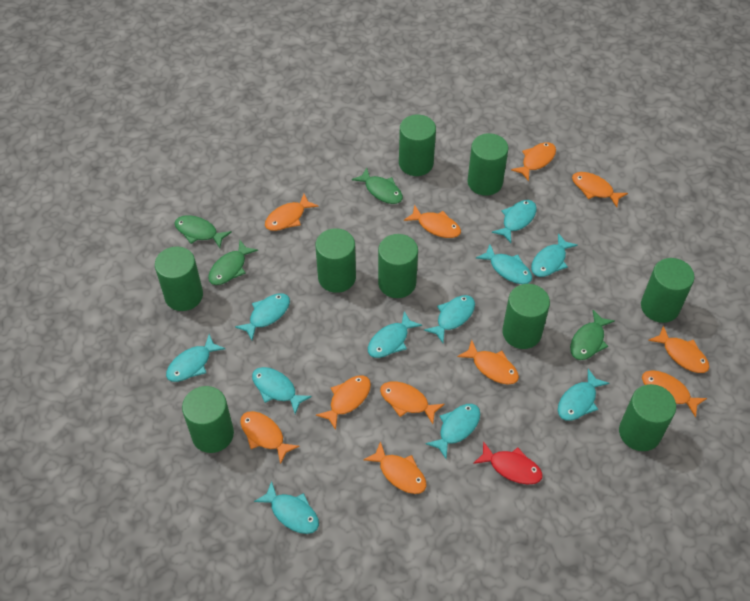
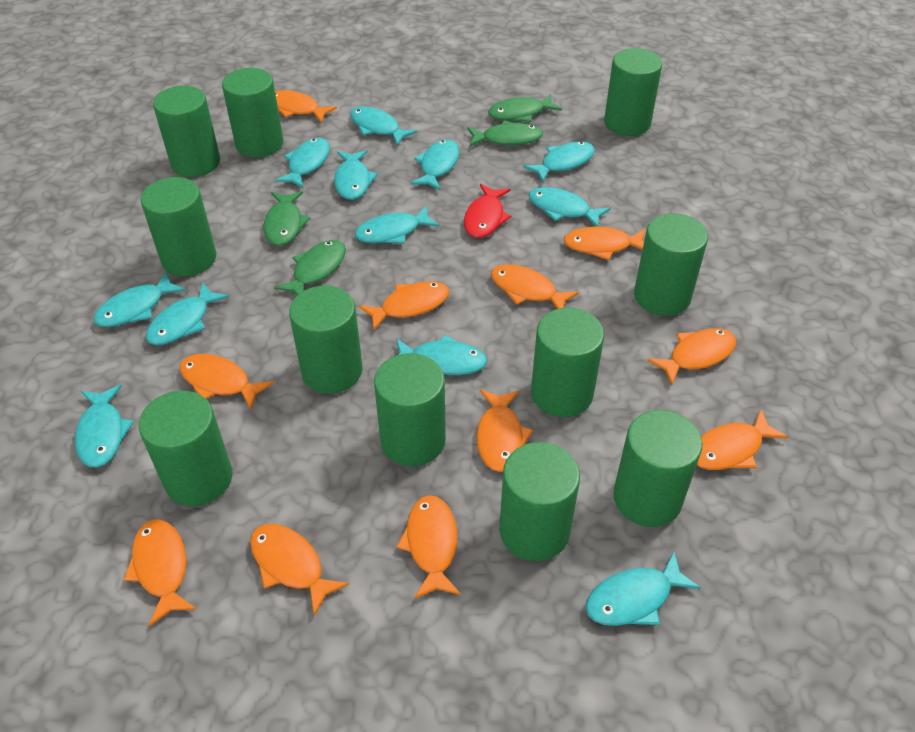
green cylinder: 9 -> 11
turquoise fish: 11 -> 12

